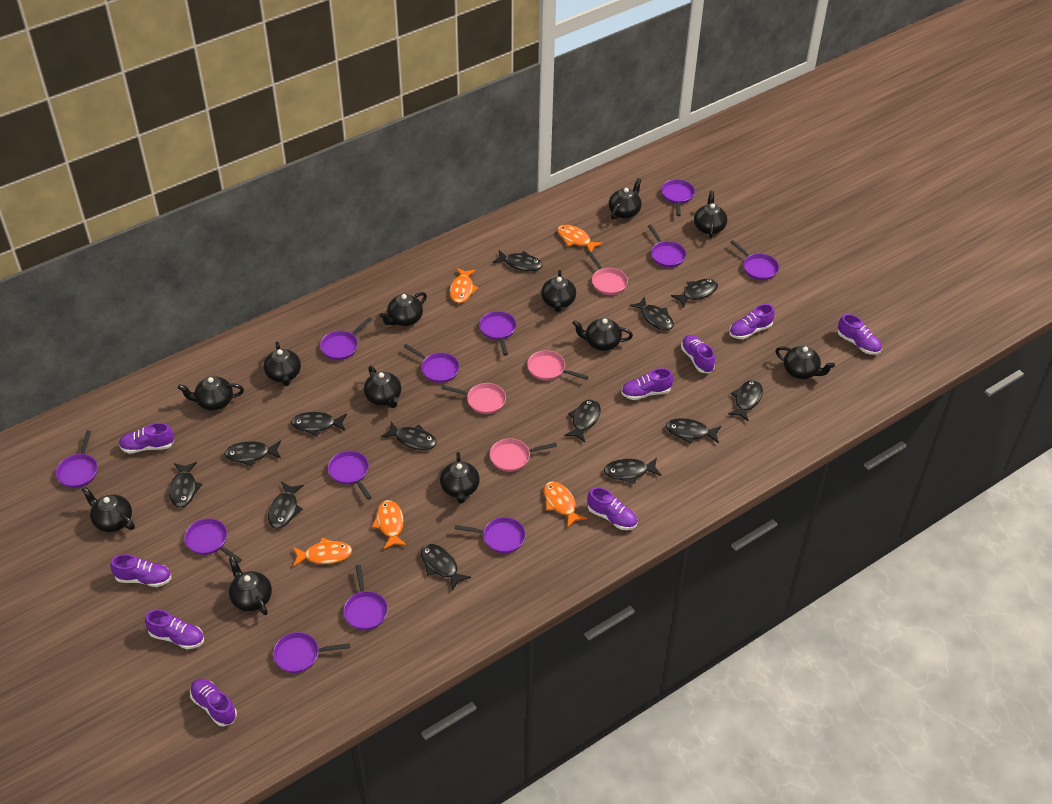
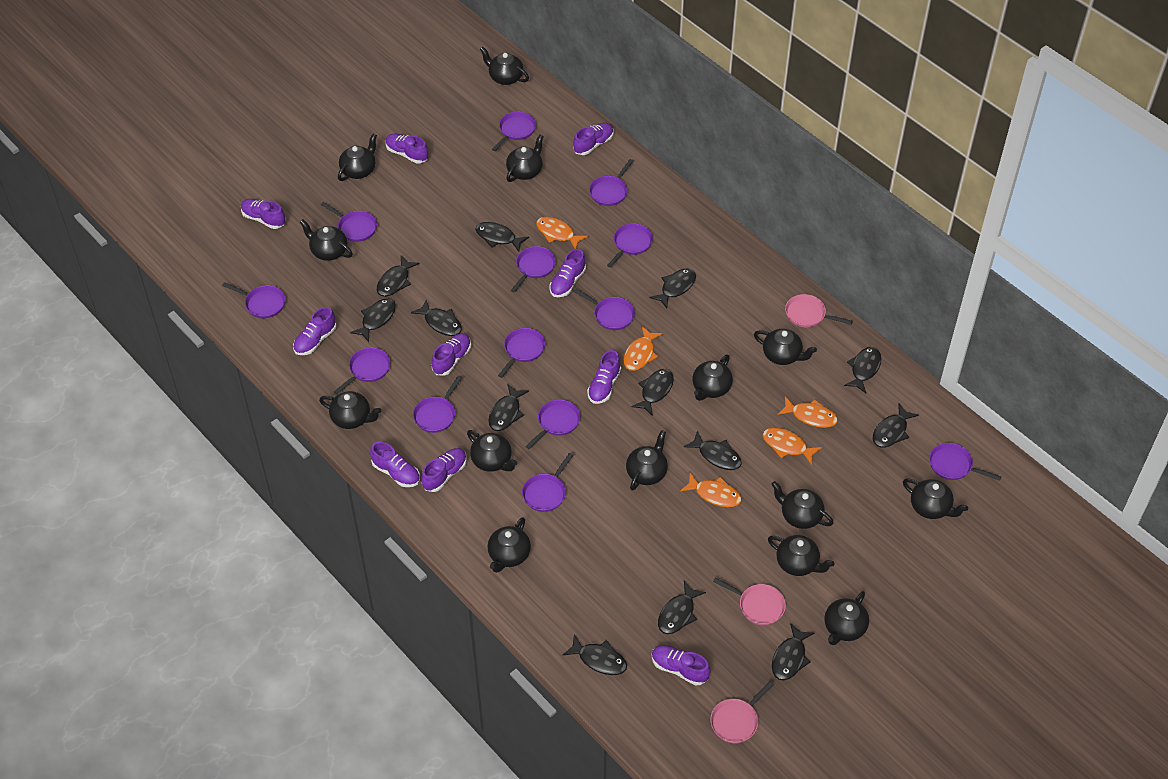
black teapot: 12 -> 14
pink pan: 4 -> 3
purple pan: 12 -> 13
purple shoe: 9 -> 10

